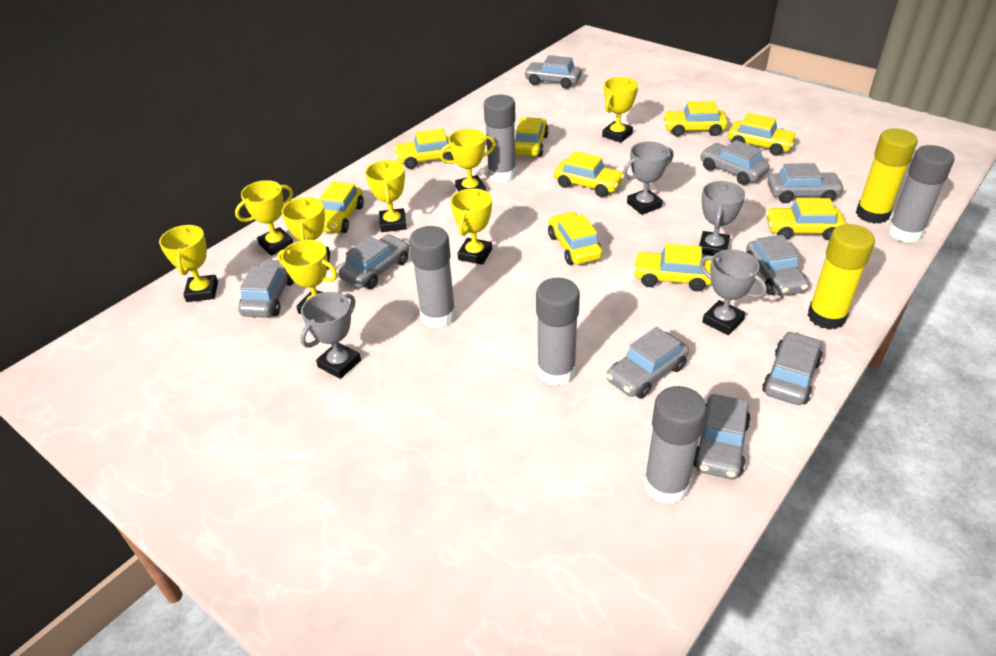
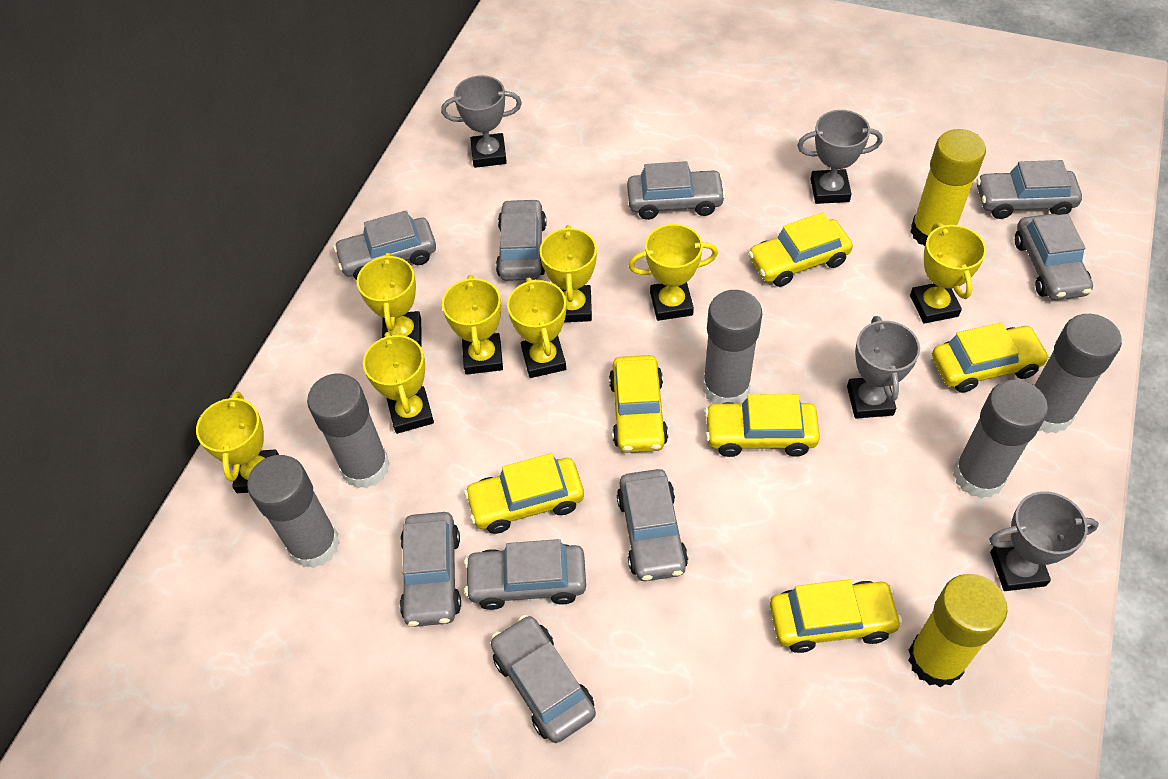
yellow car: 9 -> 6

